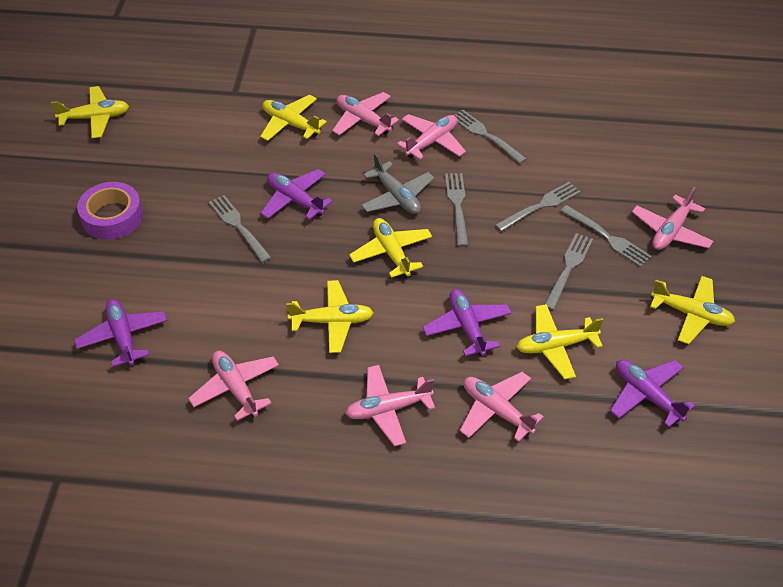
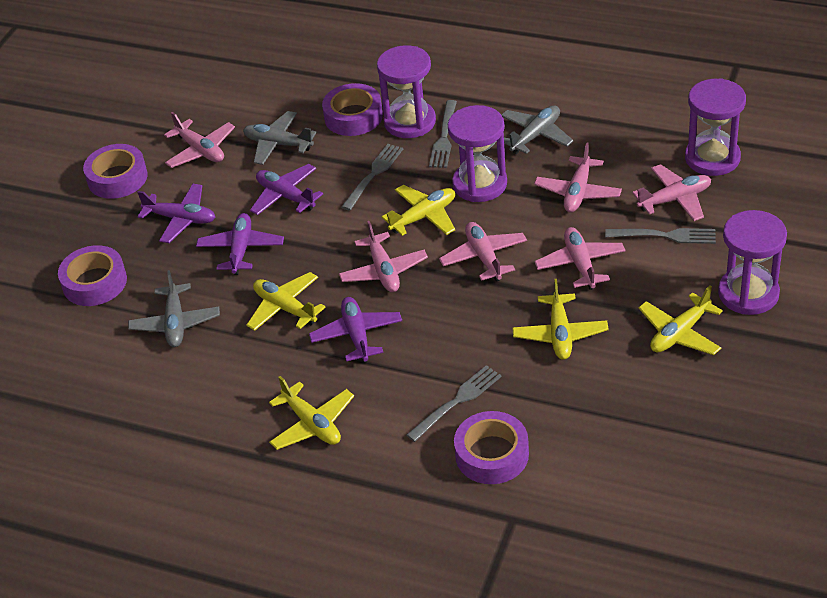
grey fork: 6 -> 4
grey plane: 1 -> 3
purple hourglass: 0 -> 4
purple tape: 1 -> 4
yellow plane: 6 -> 5

